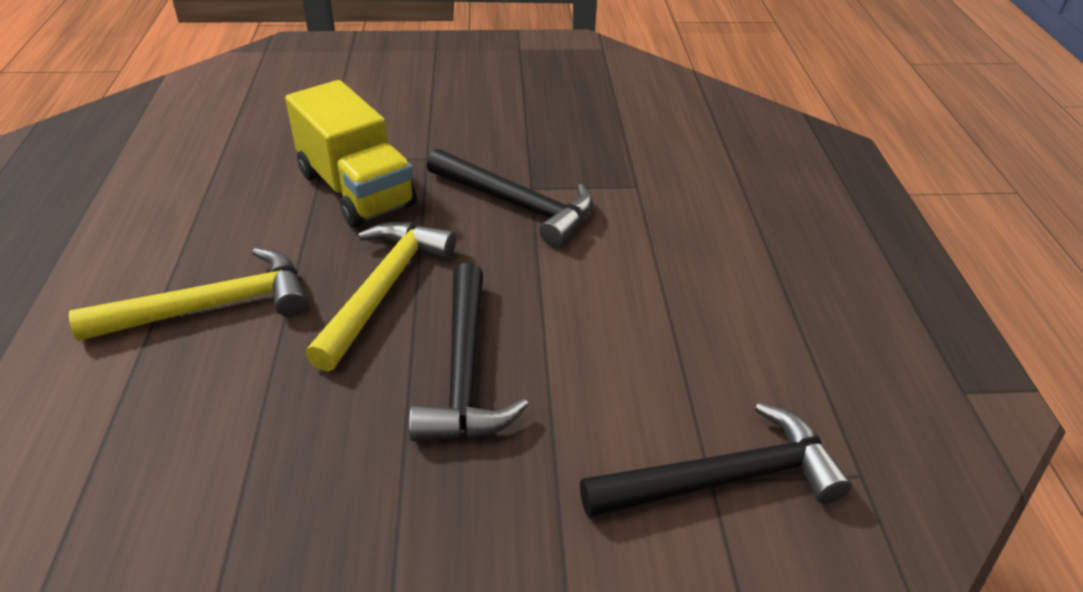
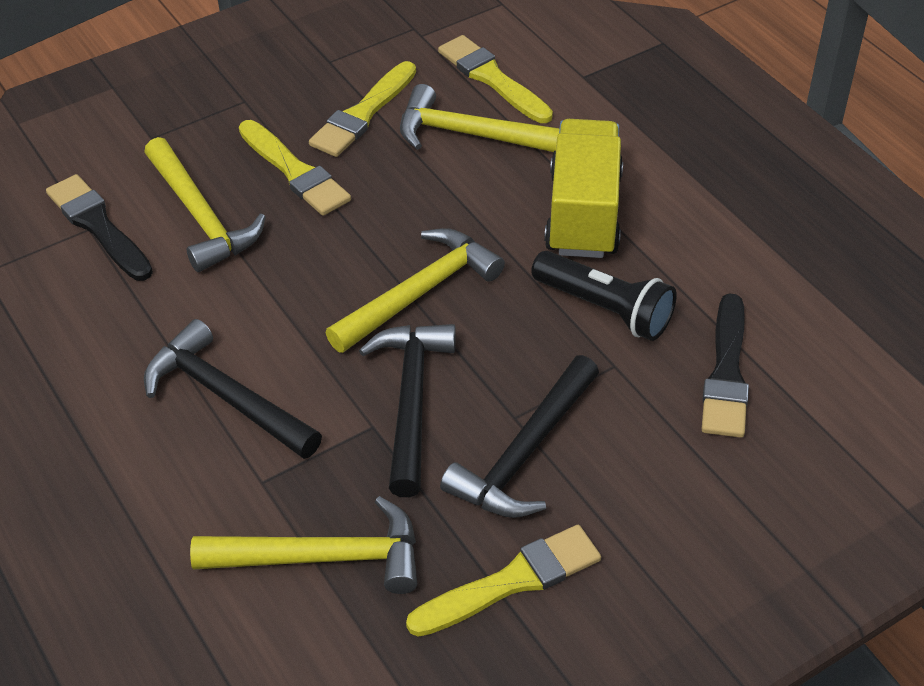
black brush: 0 -> 2
black flashlight: 0 -> 1
yellow brush: 0 -> 4
yellow hammer: 2 -> 4

